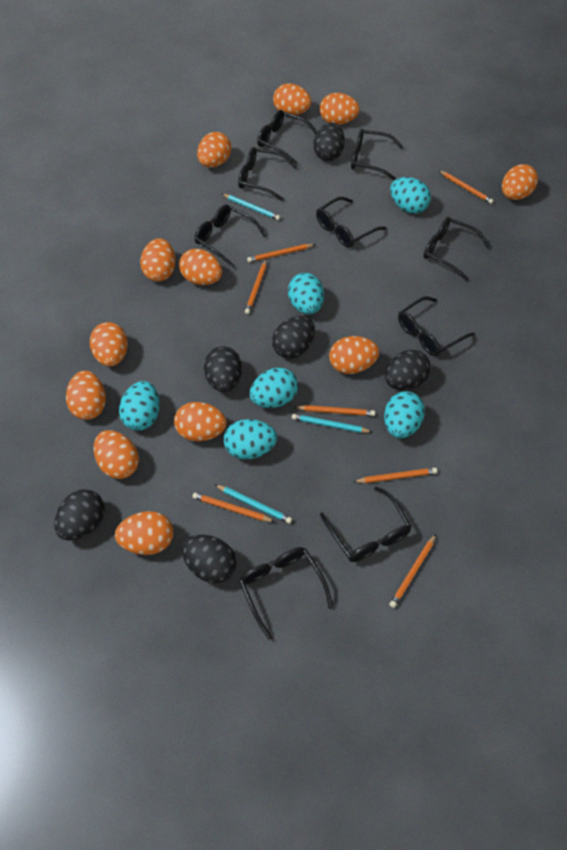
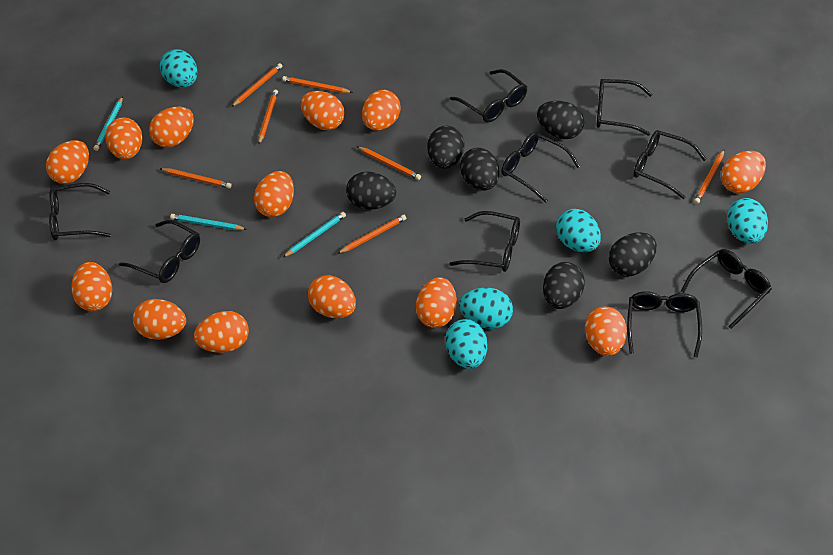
orange egg: 12 -> 13
turquoise egg: 6 -> 5

